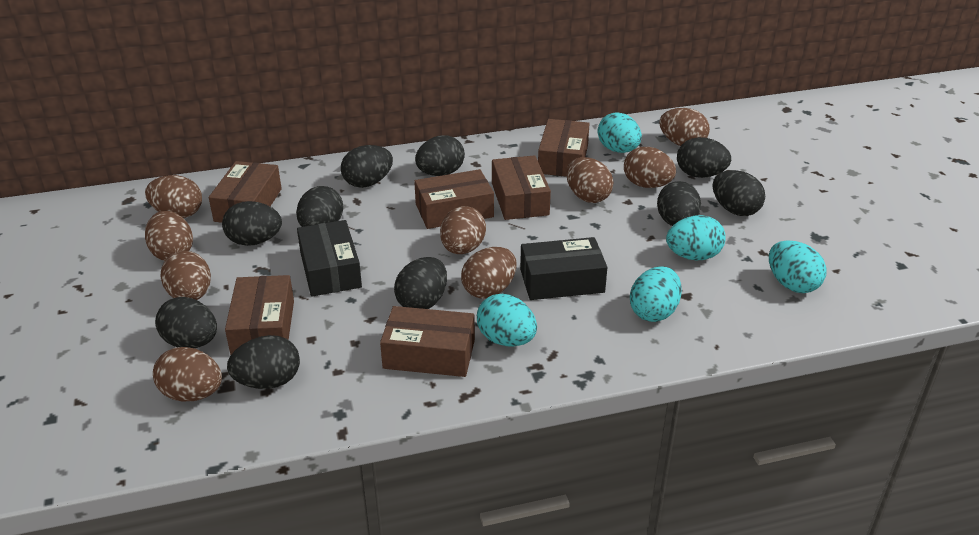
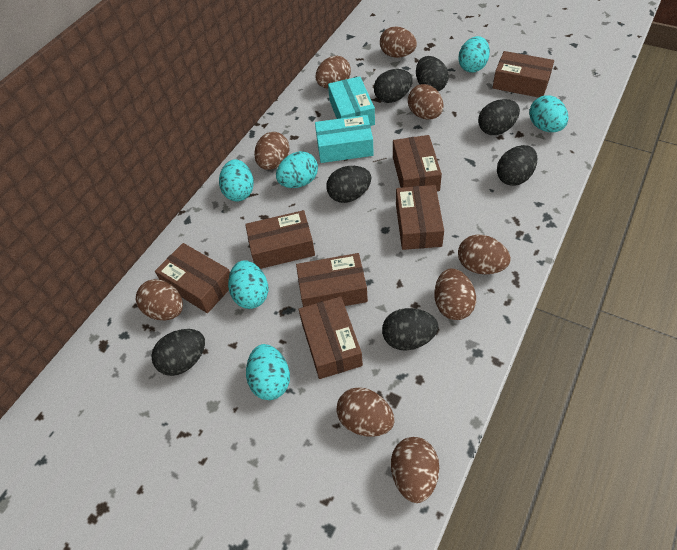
black box: 2 -> 0
black egg: 10 -> 7
brown box: 6 -> 7
turquoise box: 0 -> 2
turquoise egg: 5 -> 6

